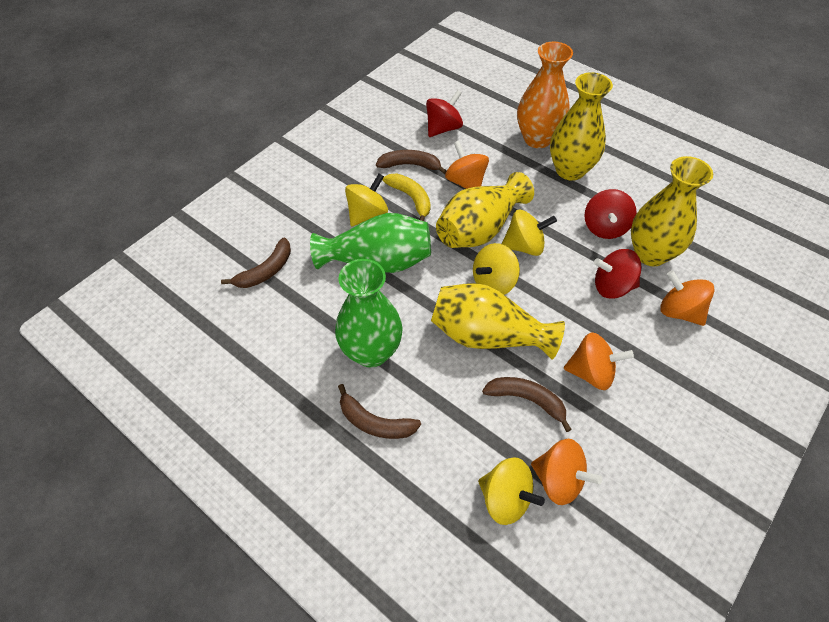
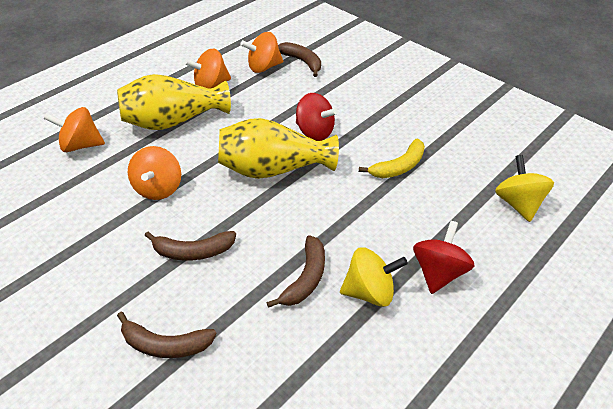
green vase: 2 -> 0
orange vase: 1 -> 0
red spinning top: 3 -> 2
yellow spinning top: 4 -> 2
yellow vase: 4 -> 2

